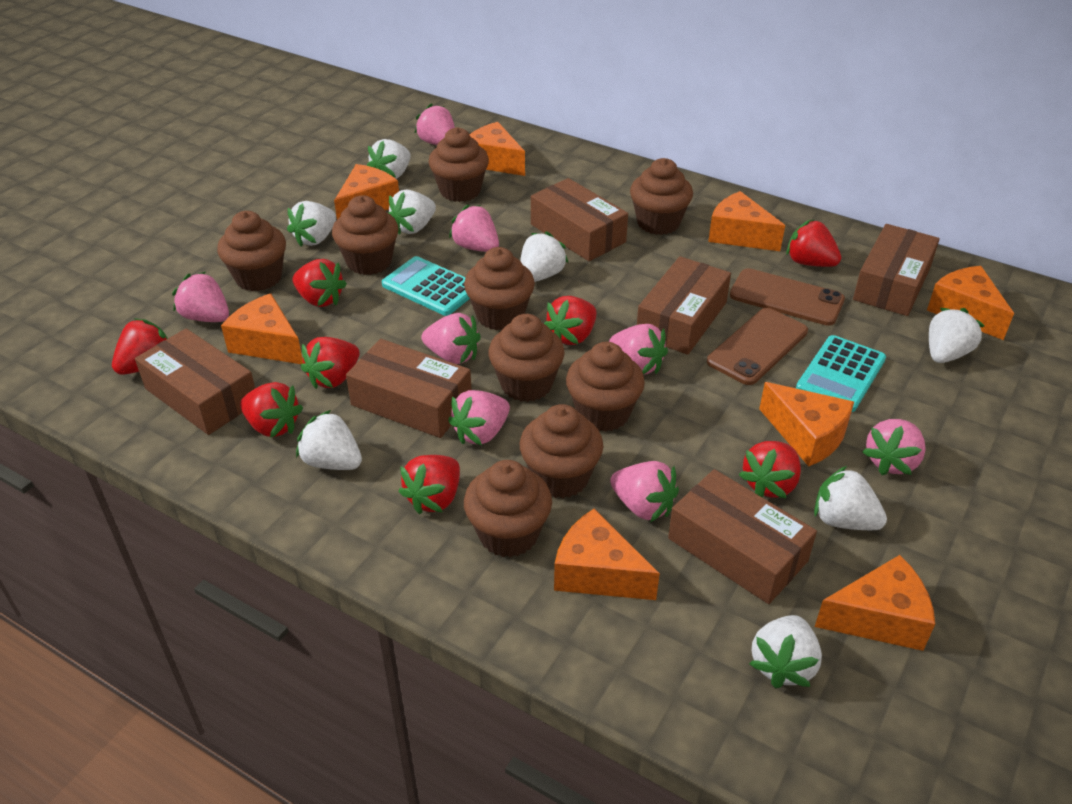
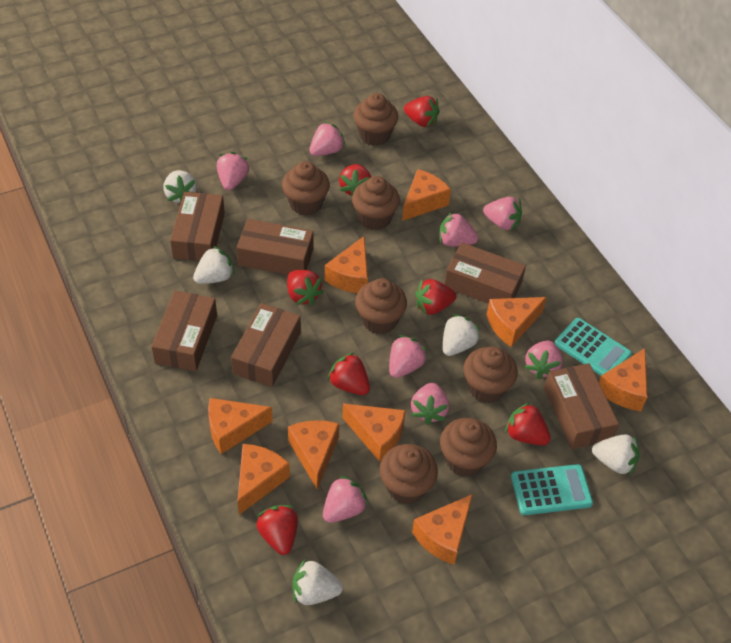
brown cupcake: 9 -> 7
brown phone: 2 -> 0
orange cheese: 8 -> 9
red strawberry: 8 -> 7
white strawberry: 8 -> 5

